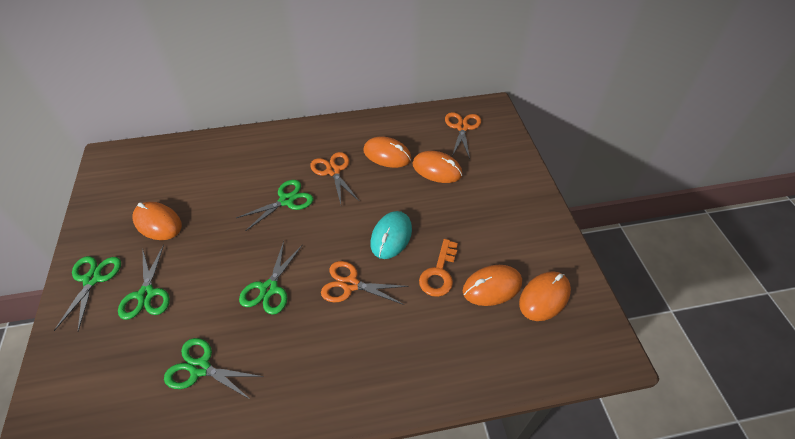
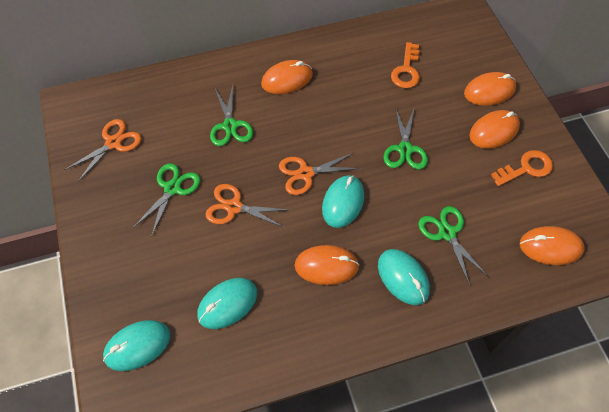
green scissors: 5 -> 4
orange key: 1 -> 2
turquoise mouse: 1 -> 4

